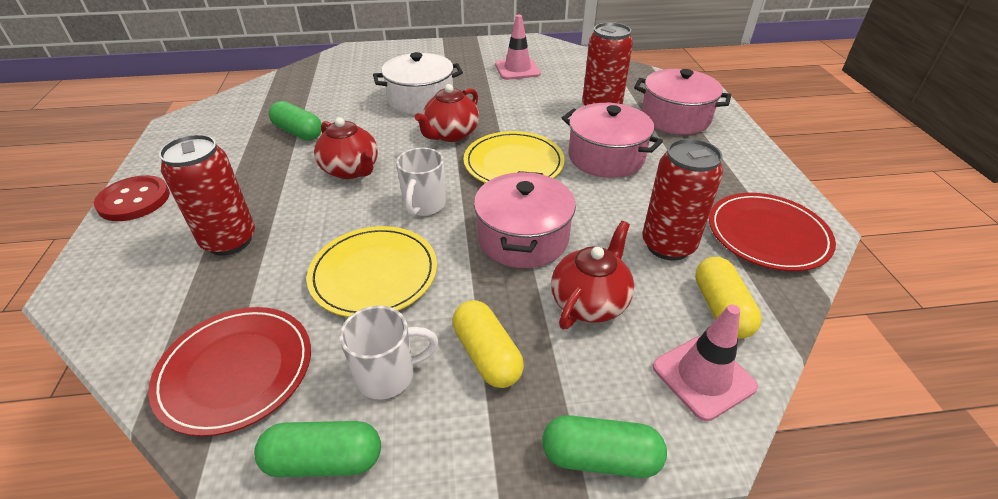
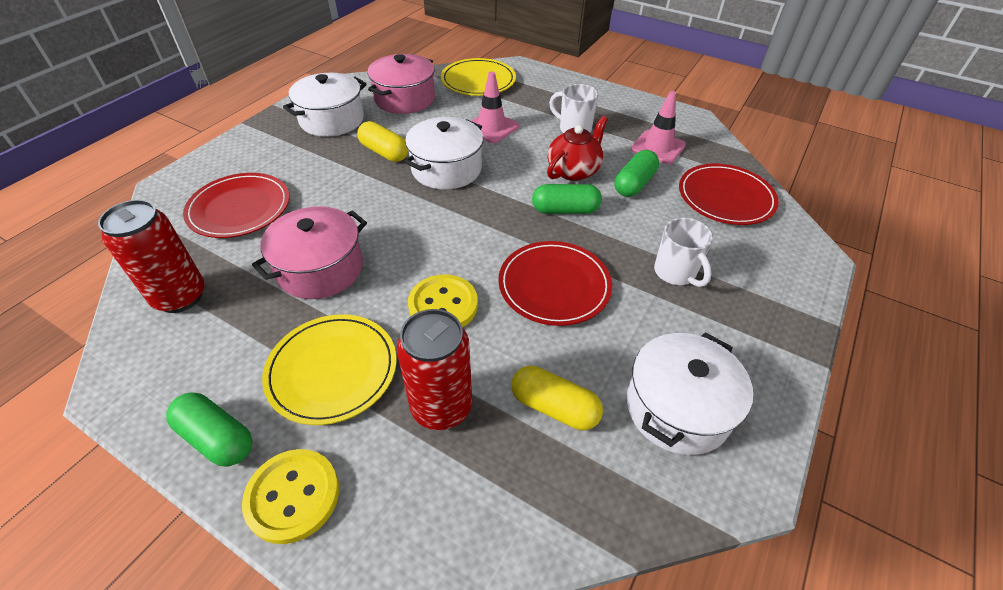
pink pot: 3 -> 2
red button: 1 -> 0
red can: 3 -> 2
red plate: 2 -> 3
red teapot: 3 -> 1
white pot: 1 -> 3
yellow button: 0 -> 2

